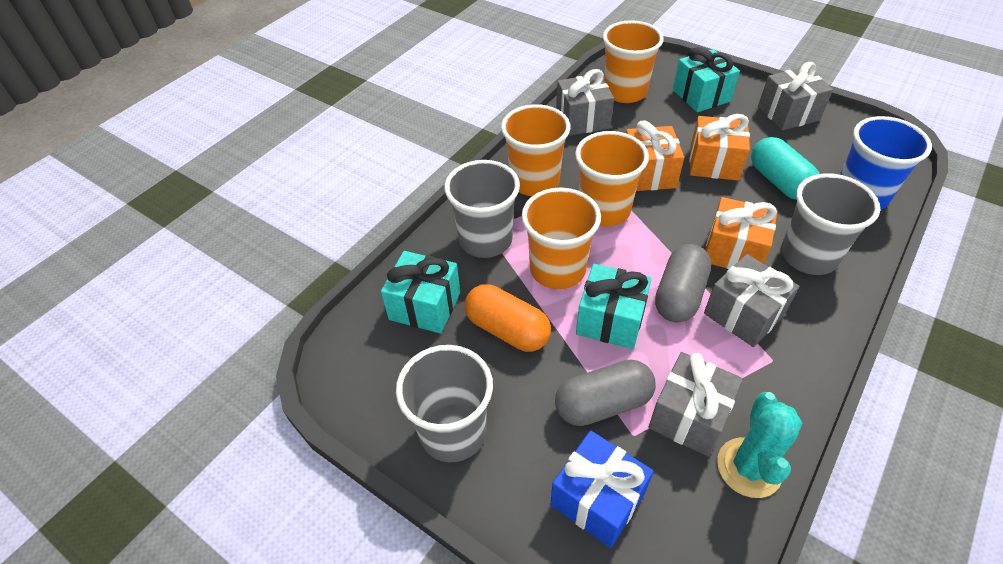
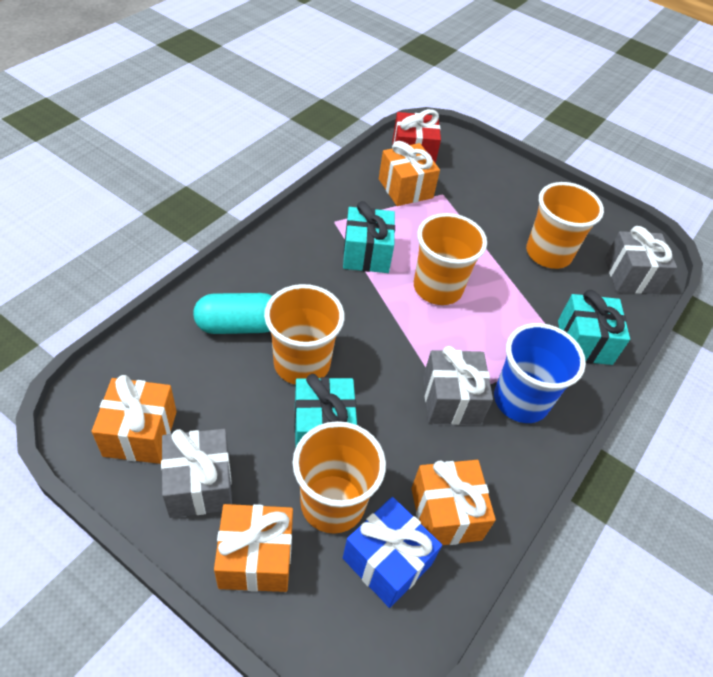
grey capsule: 2 -> 0
grey cup: 3 -> 0
grey gift: 4 -> 3
orange capsule: 1 -> 0
orange gift: 3 -> 4
red gift: 0 -> 1
turquoise cactus: 1 -> 0

